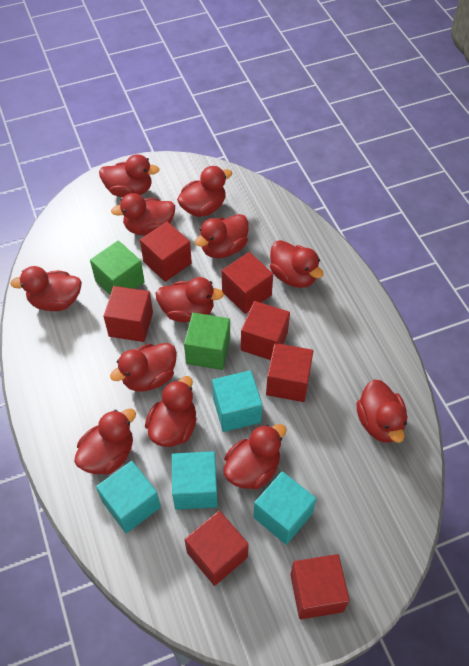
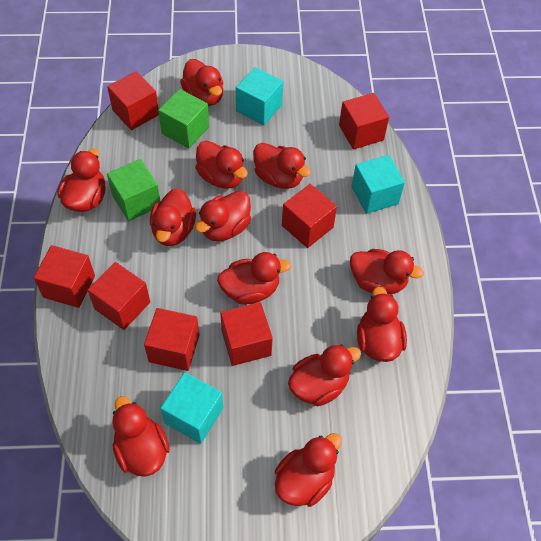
turquoise cube: 4 -> 3

